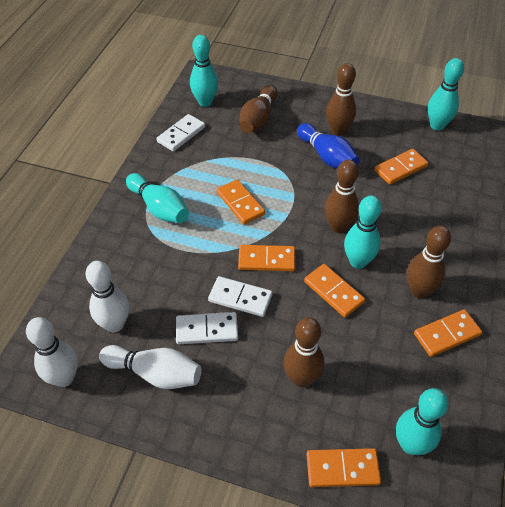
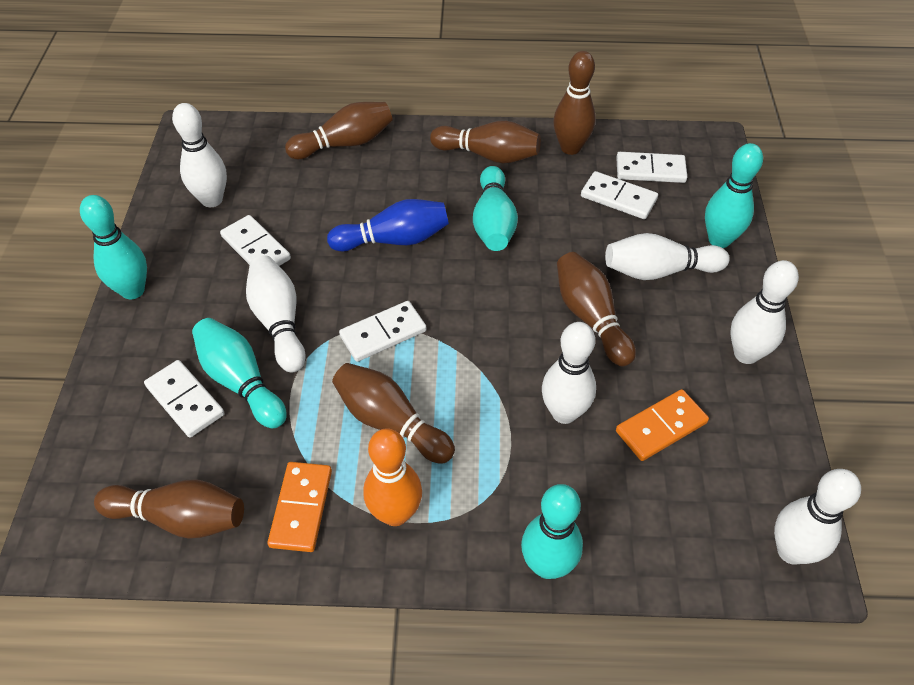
brown bowling pin: 5 -> 6
orange bowling pin: 0 -> 1
orange domino: 6 -> 2
white bowling pin: 3 -> 6
white domino: 3 -> 5

